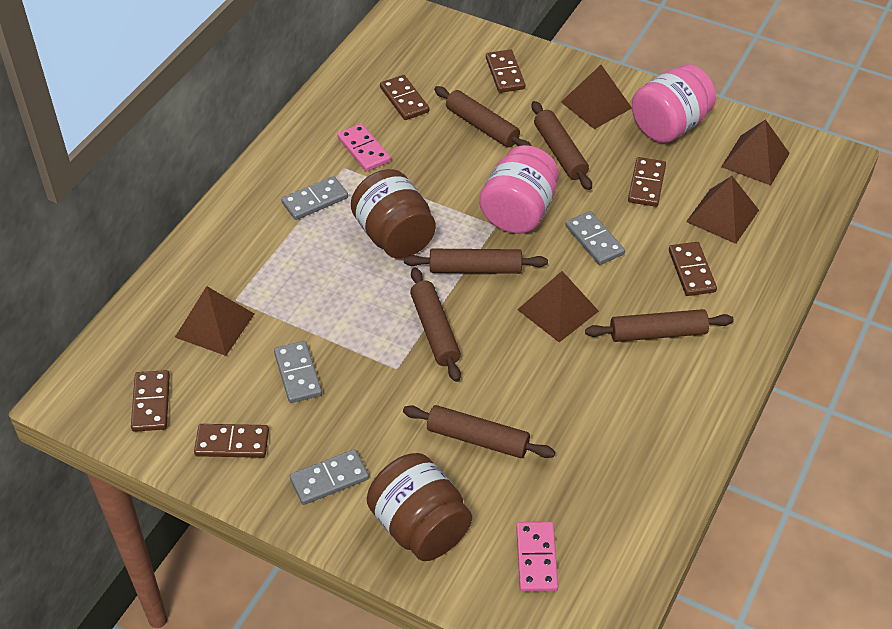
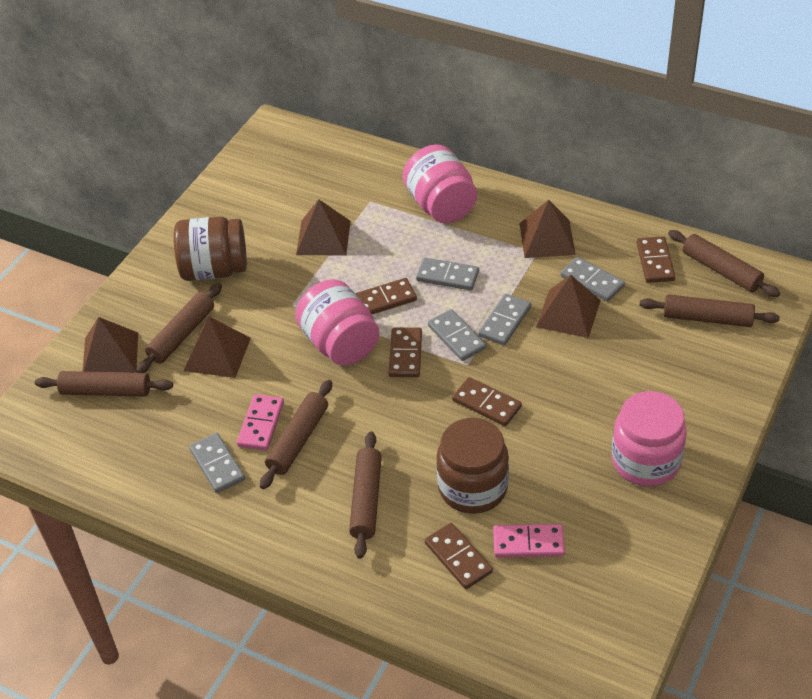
brown domino: 6 -> 5
grey domino: 4 -> 5
pink jar: 2 -> 3

